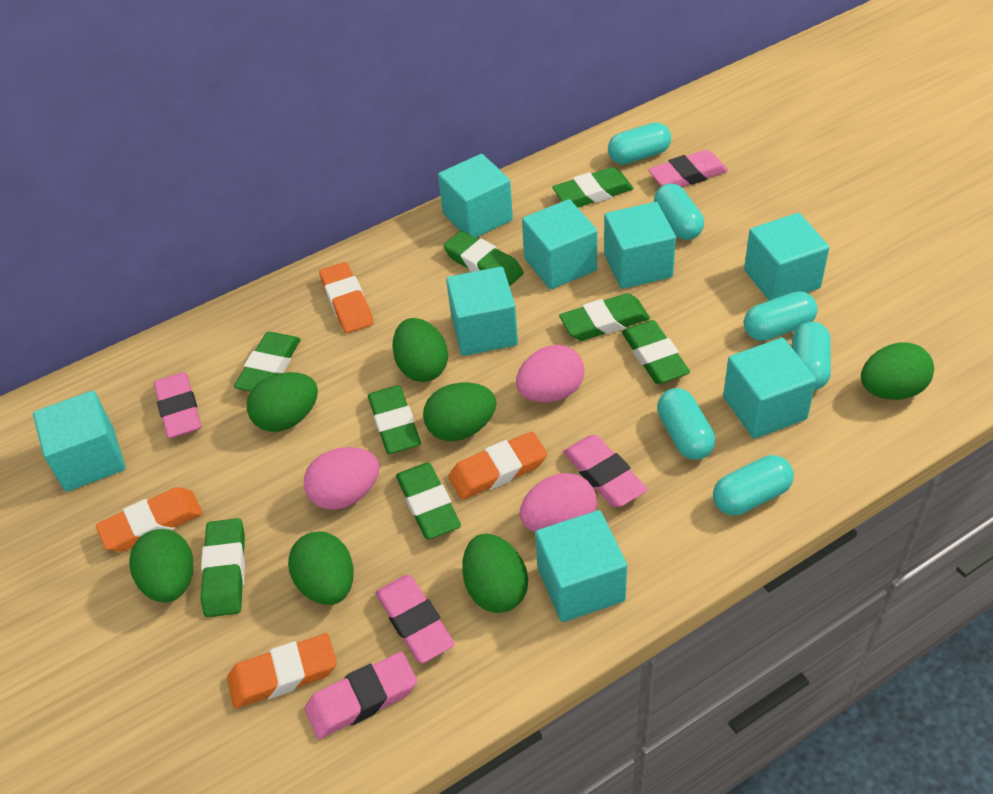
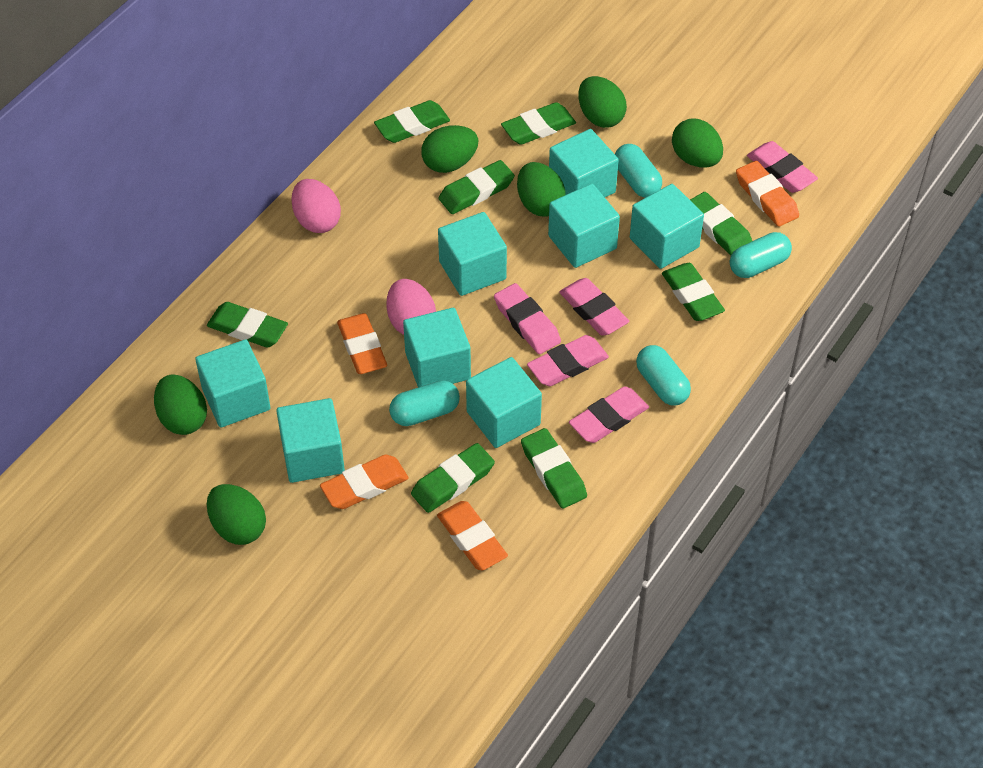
green egg: 7 -> 6
pink egg: 3 -> 2
turquoise capsule: 6 -> 4

